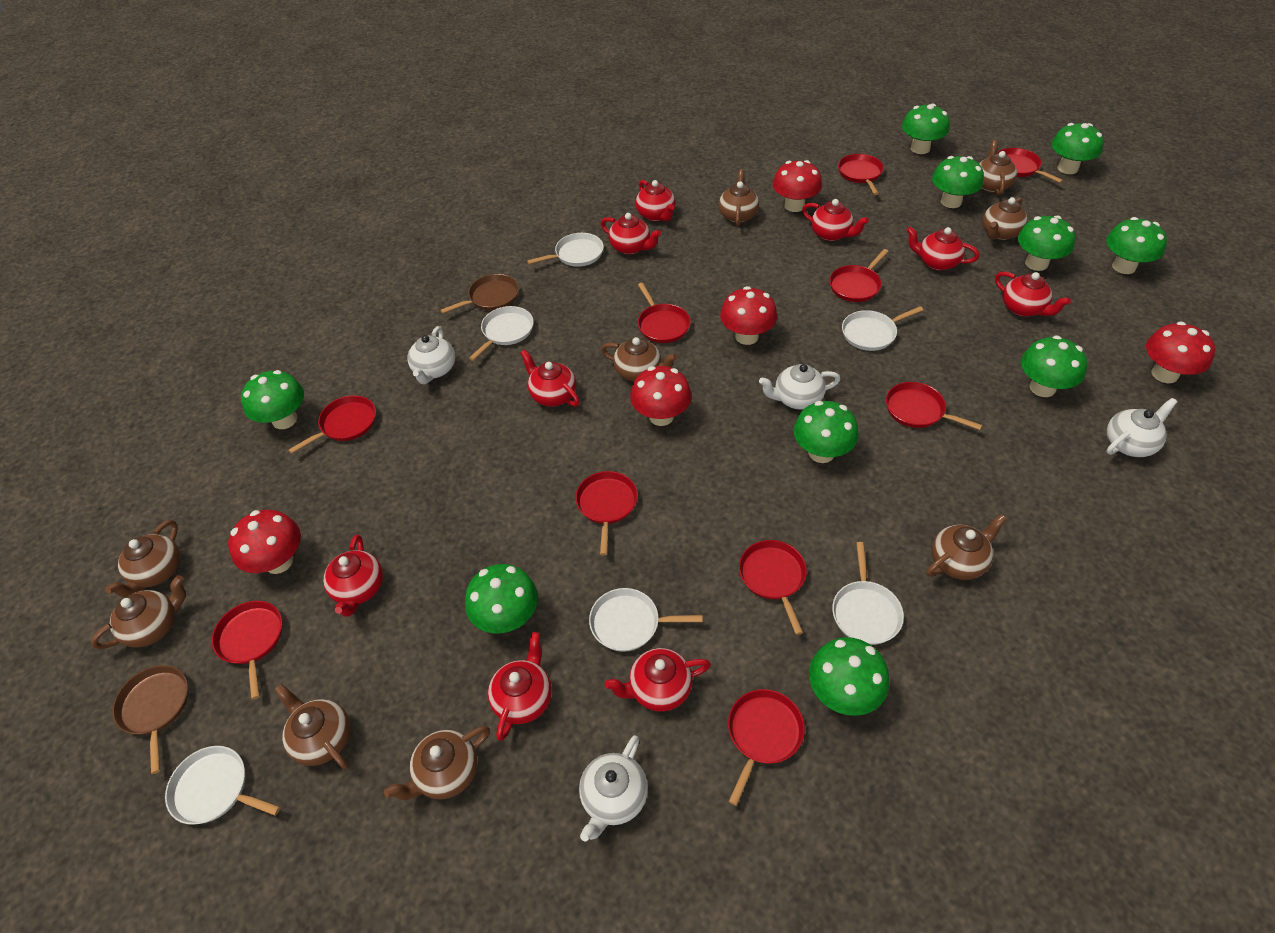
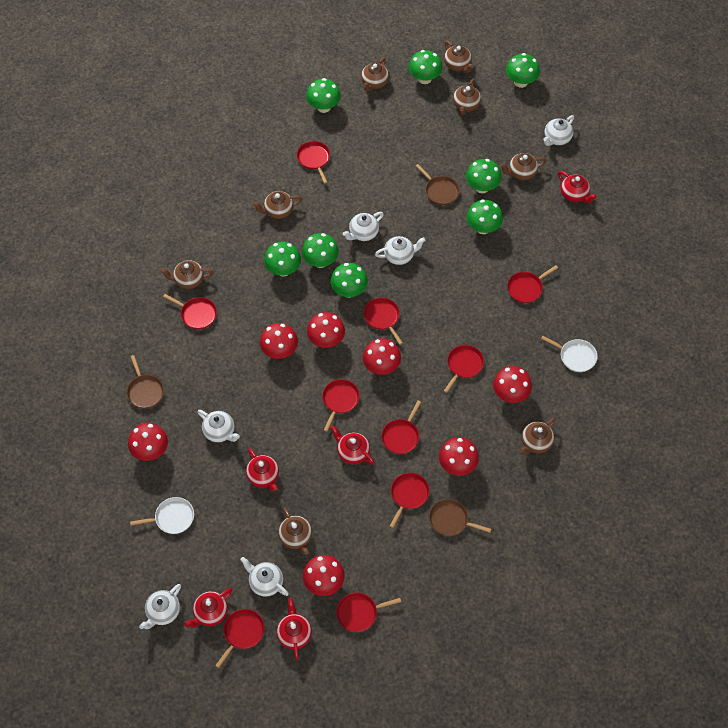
brown pan: 2 -> 3
brown teapot: 9 -> 8
green mushroom: 10 -> 8
red mushroom: 5 -> 7
red teapot: 9 -> 5
white pan: 6 -> 2
white teapot: 4 -> 6

